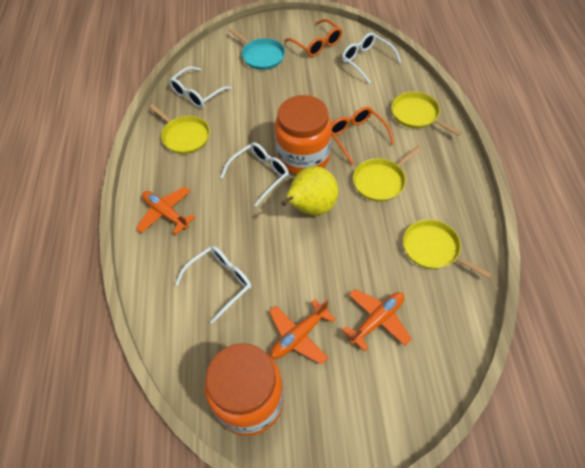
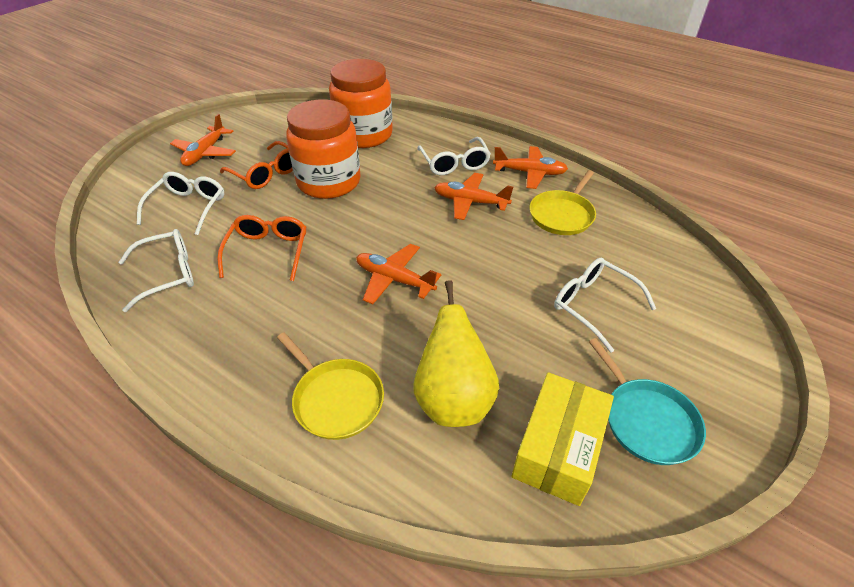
orange plane: 3 -> 4
yellow box: 0 -> 1
yellow pan: 4 -> 2

